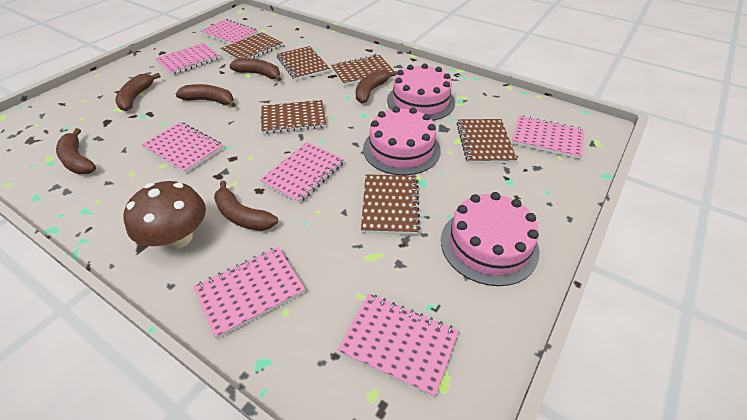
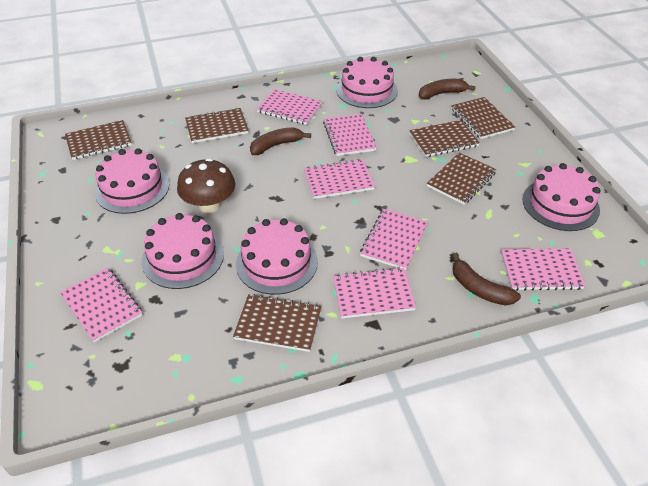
brown banana: 6 -> 3
pink cake: 3 -> 5

